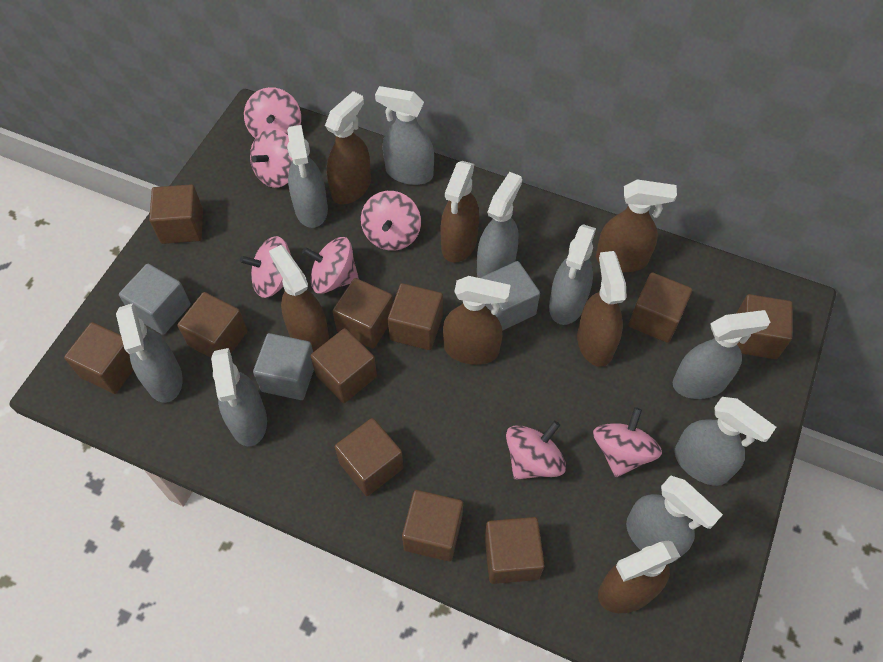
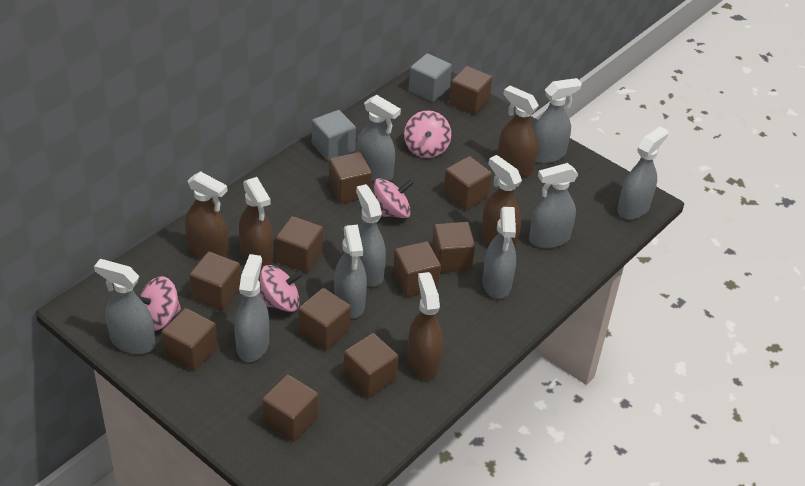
brown spray bottle: 7 -> 5
grey cube: 3 -> 2
pink spinning top: 7 -> 4

